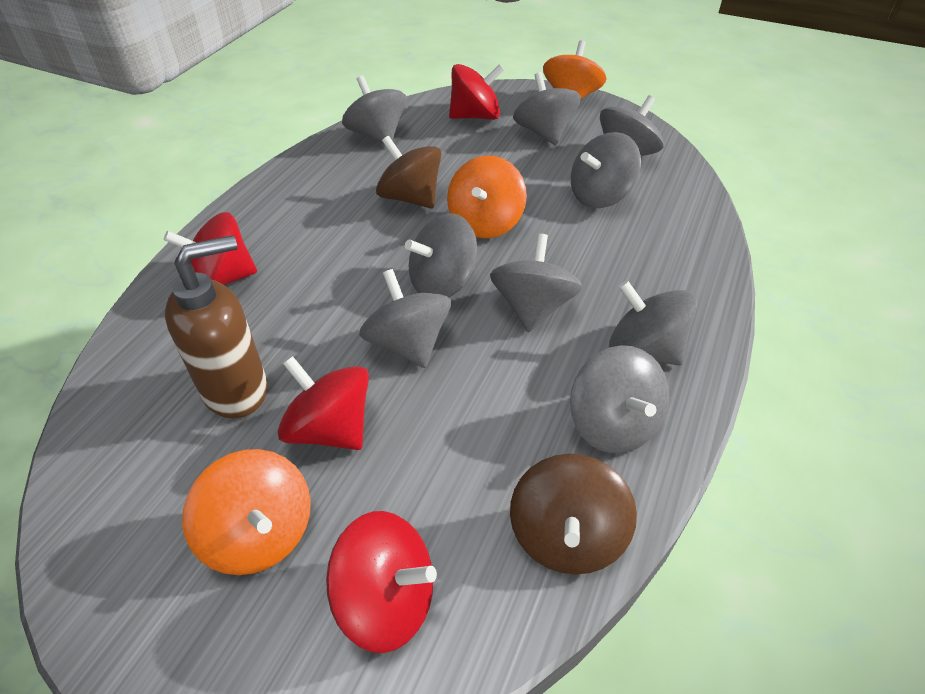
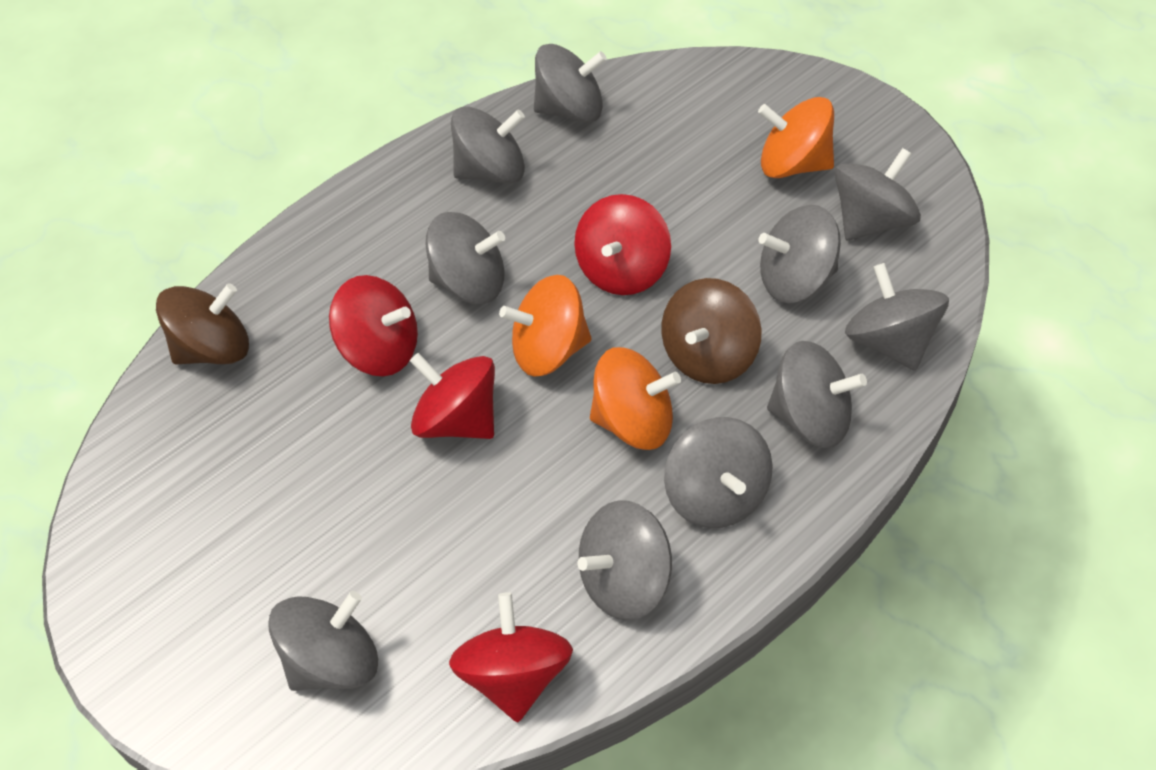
brown soap dispenser: 1 -> 0
grey spinning top: 9 -> 10

